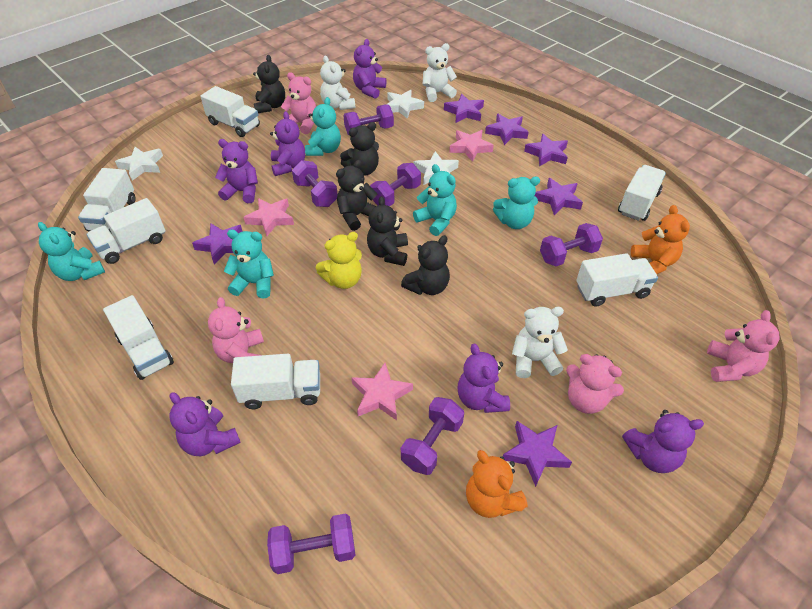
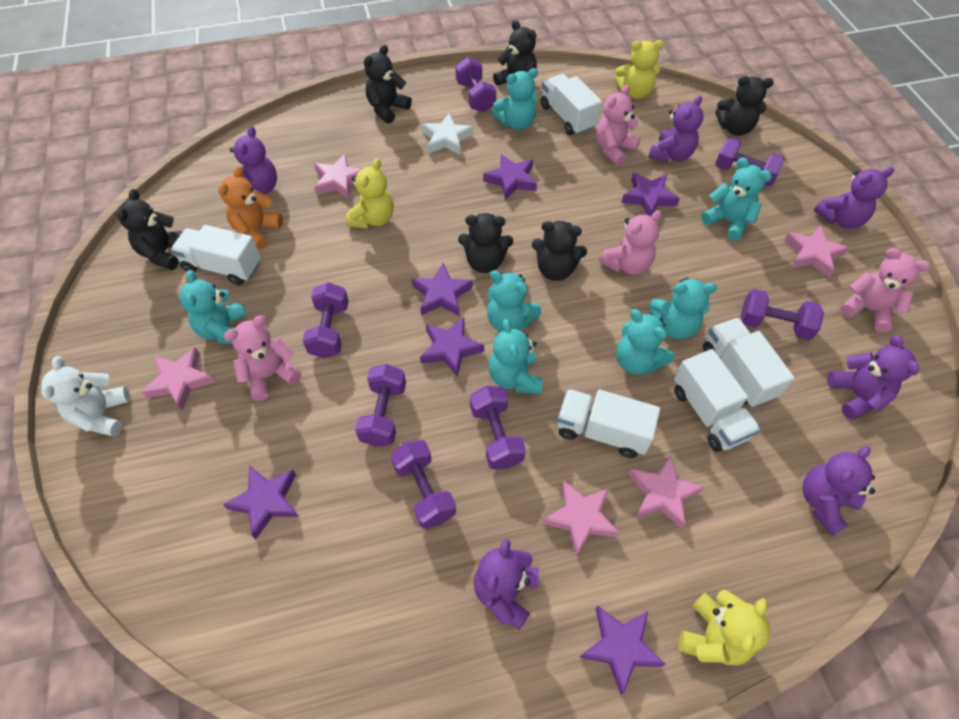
black teddy bear: 5 -> 6
orange teddy bear: 2 -> 1
pink star: 3 -> 5
purple dumbbell: 6 -> 7
turquoise teddy bear: 5 -> 7
white star: 3 -> 1
white teddy bear: 3 -> 1
white truck: 7 -> 5
yellow teddy bear: 1 -> 3

